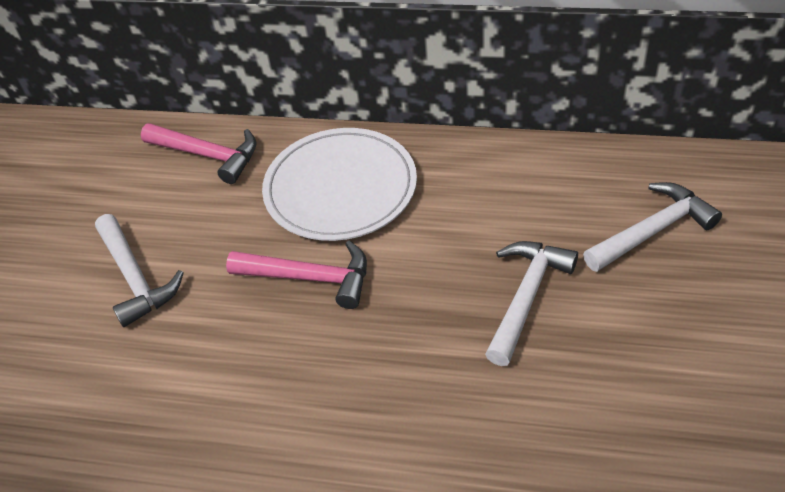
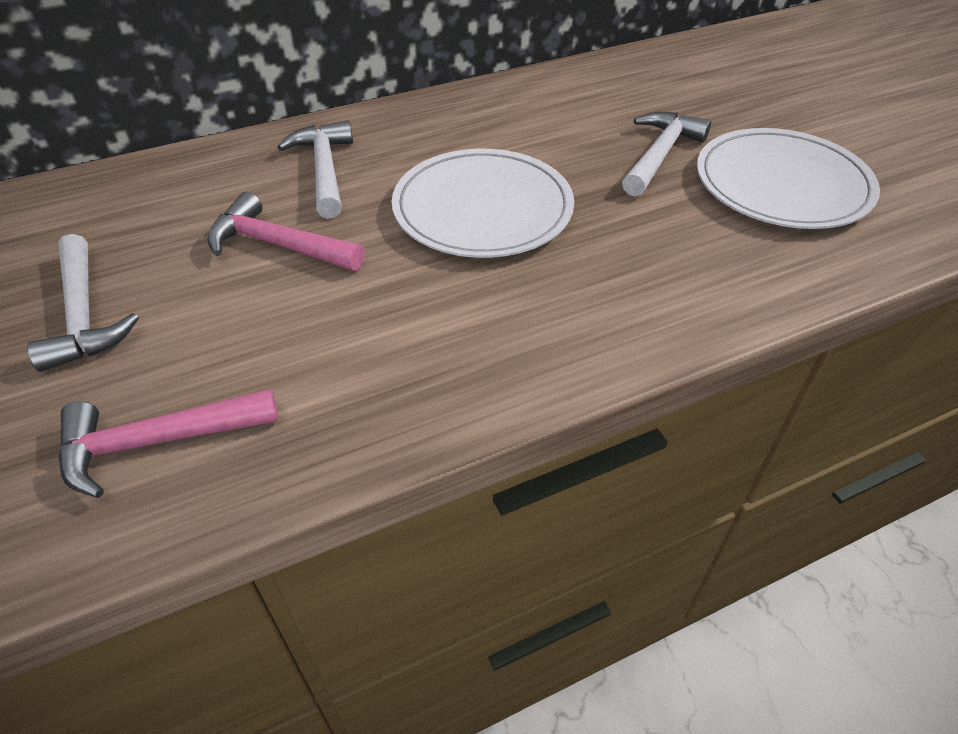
white plate: 1 -> 2

